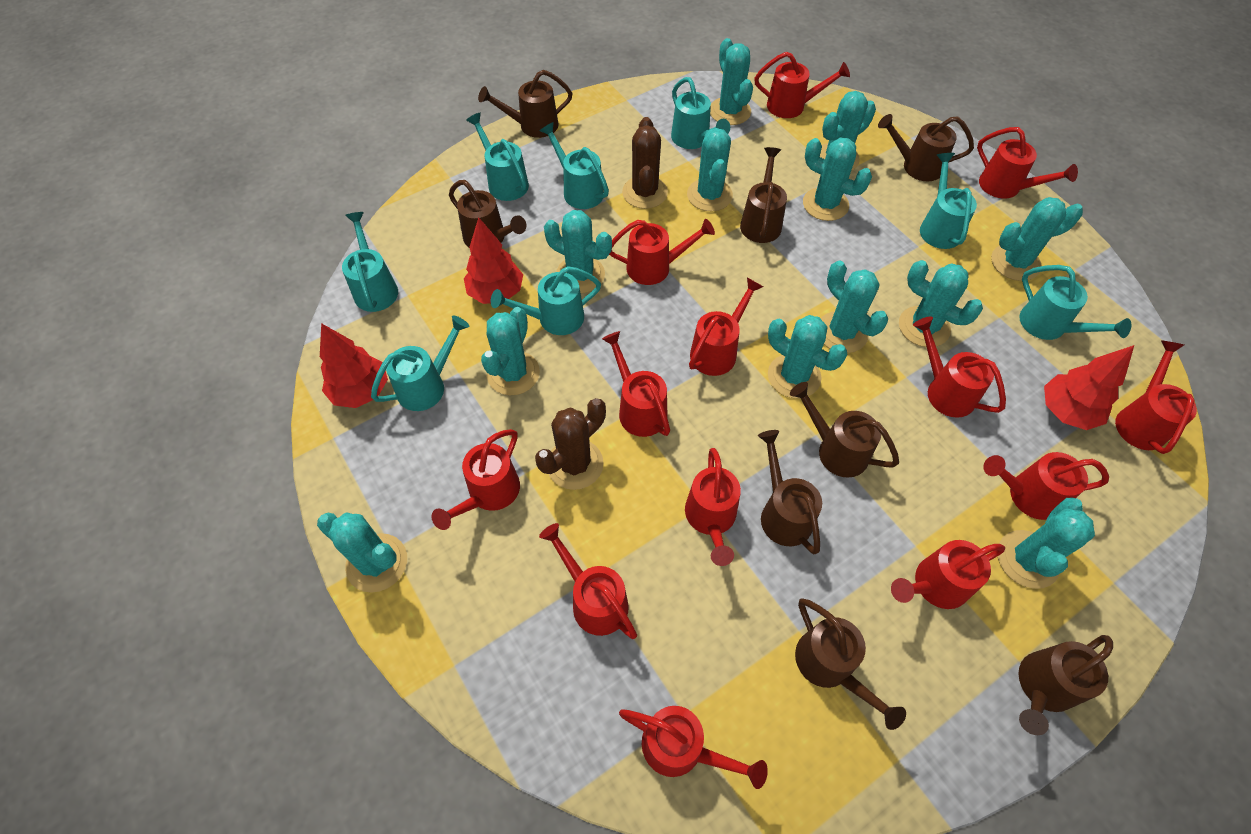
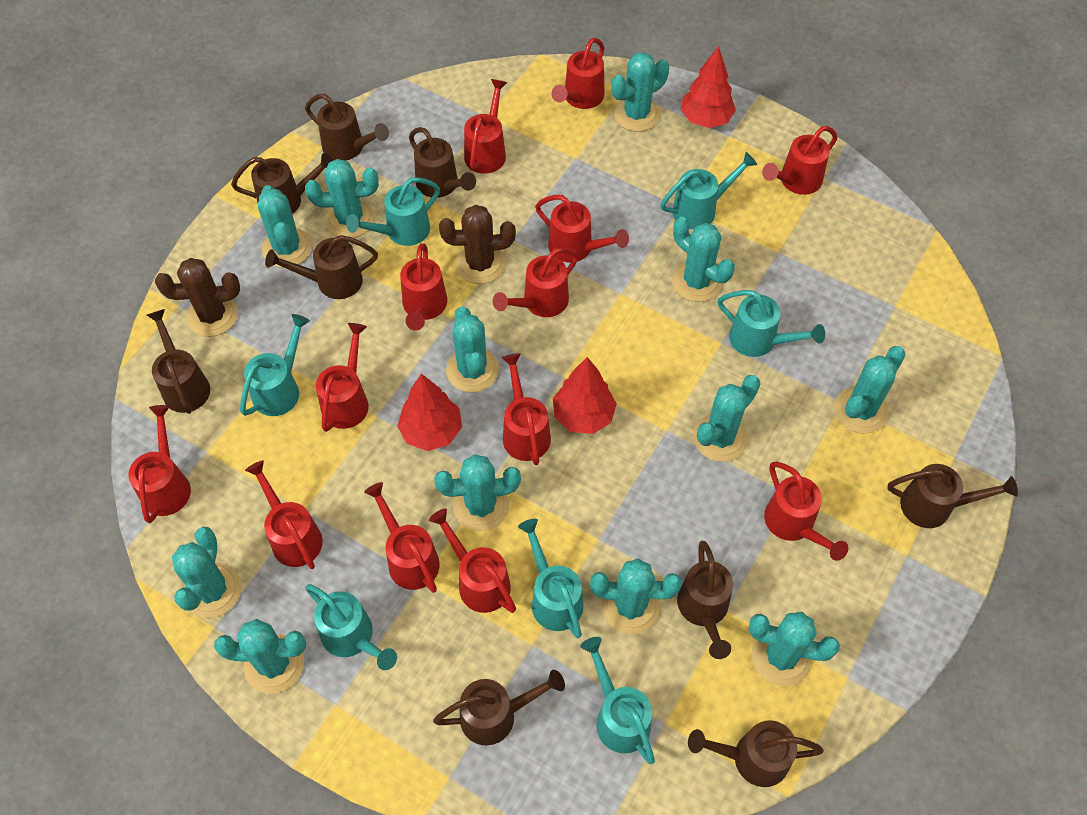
brown watering can: 8 -> 9
turquoise watering can: 8 -> 7

